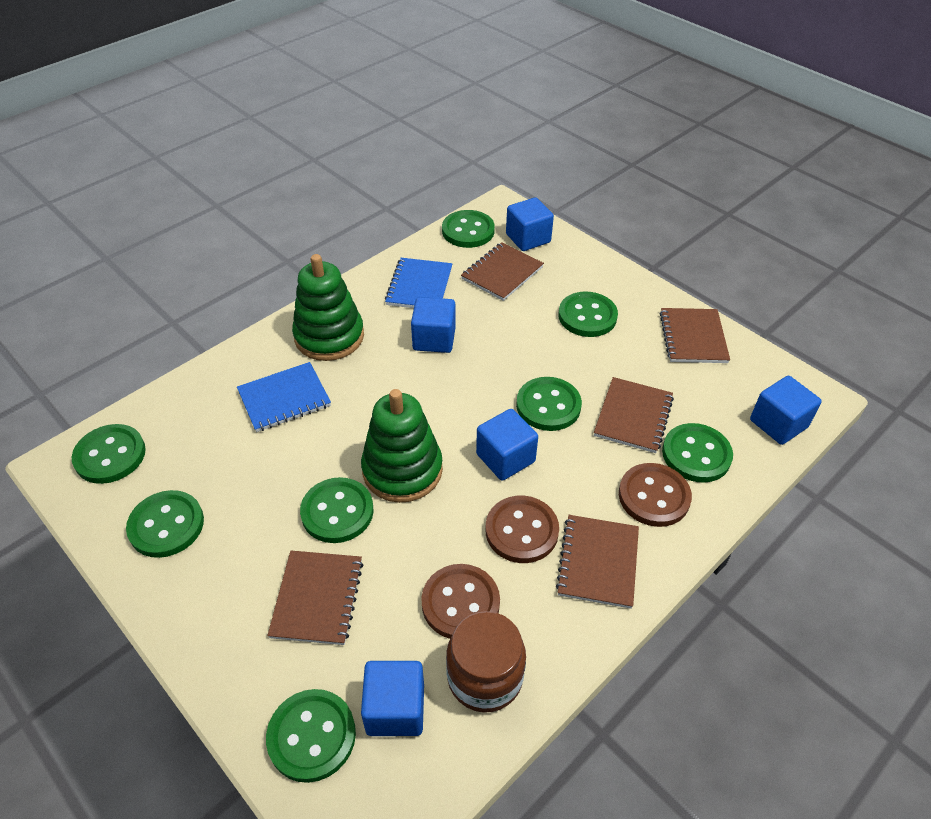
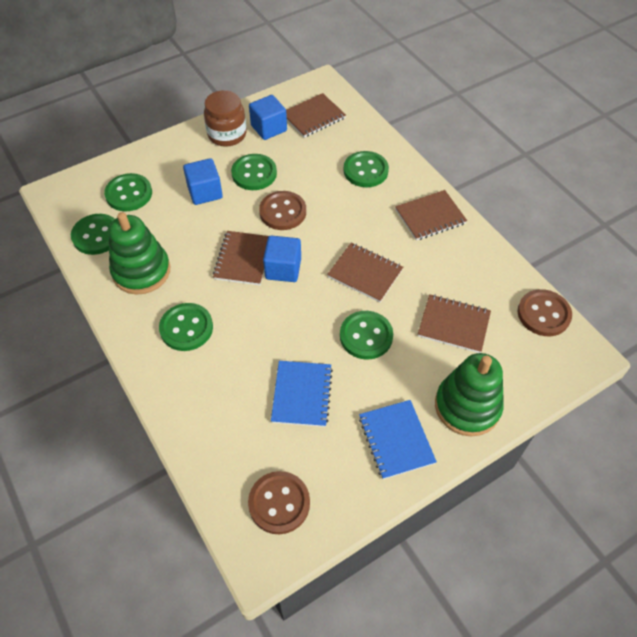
blue cube: 5 -> 3
green button: 8 -> 6

